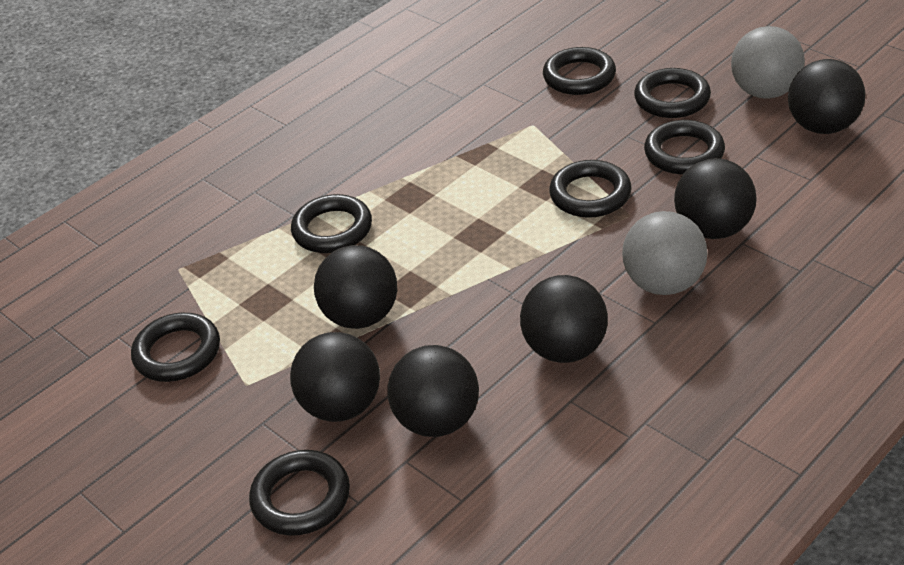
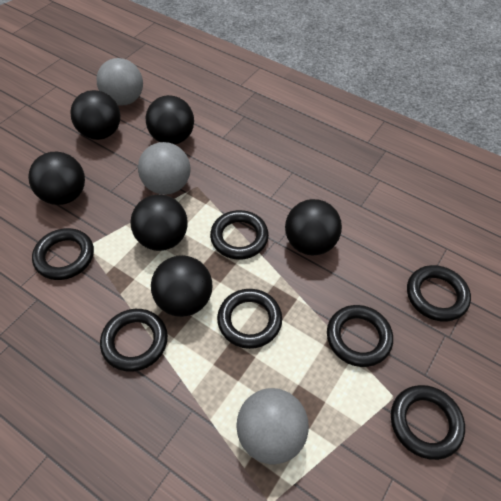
grey ball: 2 -> 3

